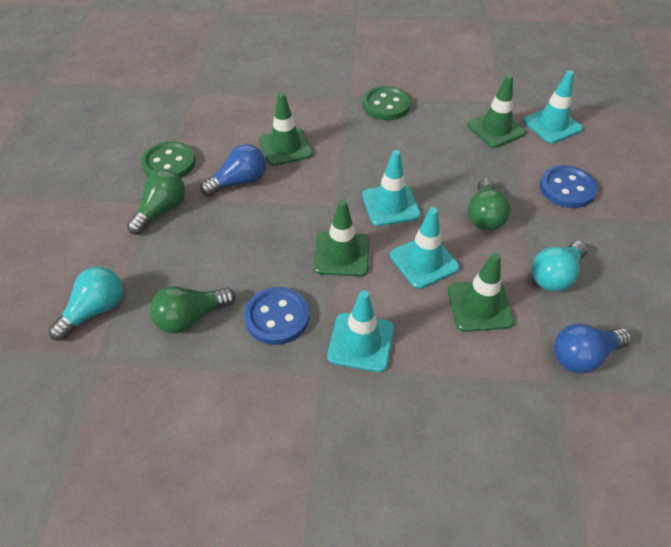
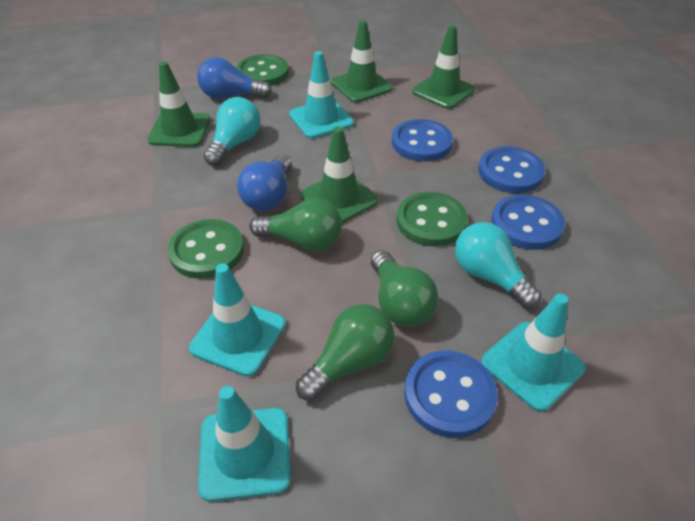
blue button: 2 -> 4
green button: 2 -> 3

